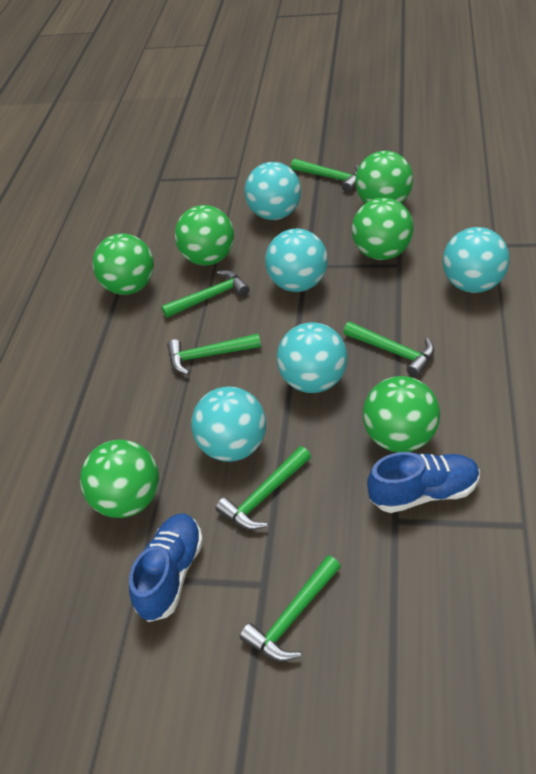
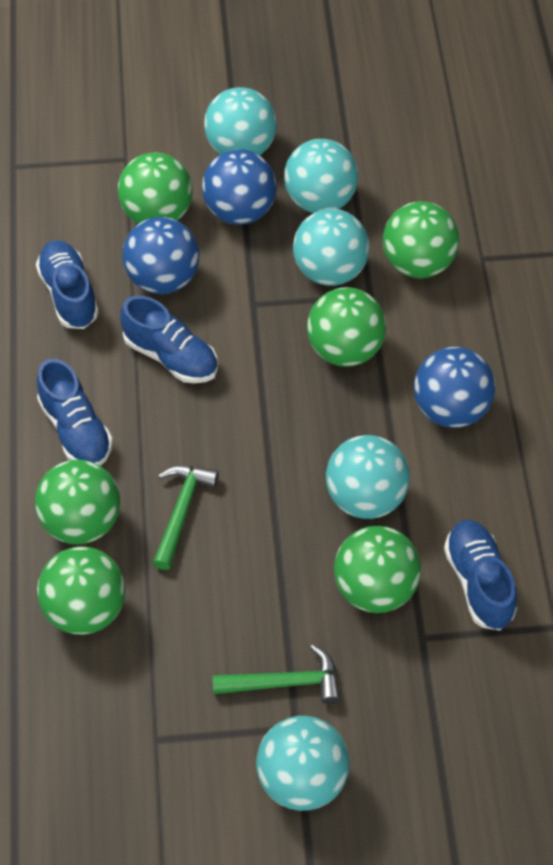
blue ball: 0 -> 3
blue shoe: 2 -> 4
green hammer: 6 -> 2

